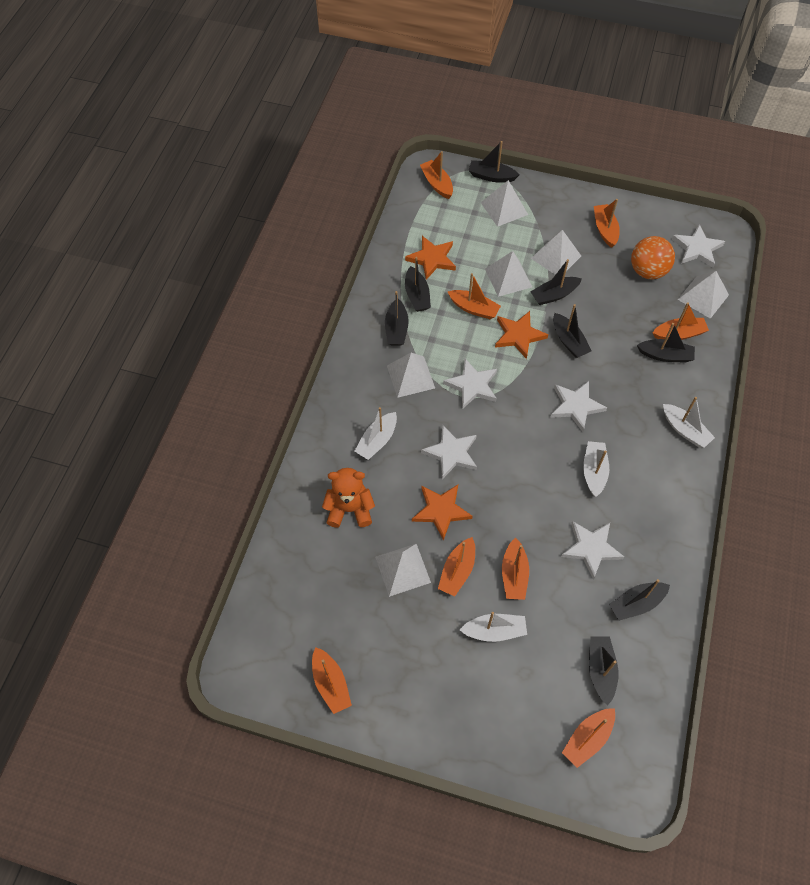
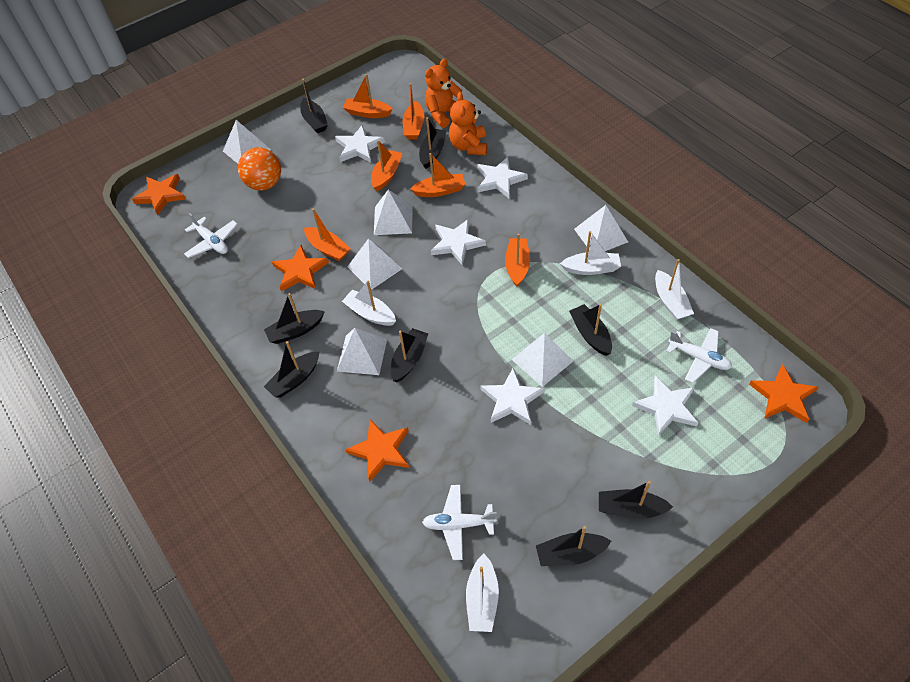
orange boat: 8 -> 6
orange star: 3 -> 4
orange teddy bear: 1 -> 2
white plane: 0 -> 3

